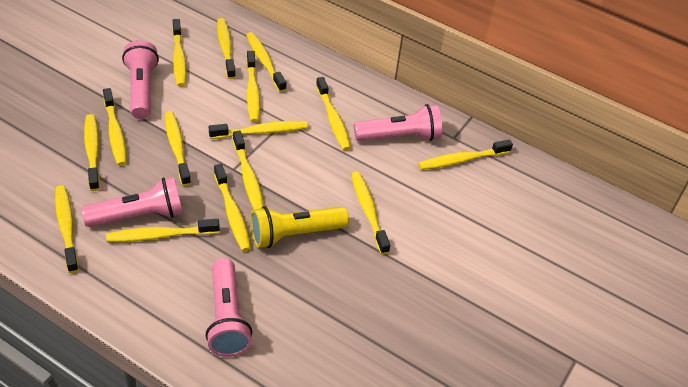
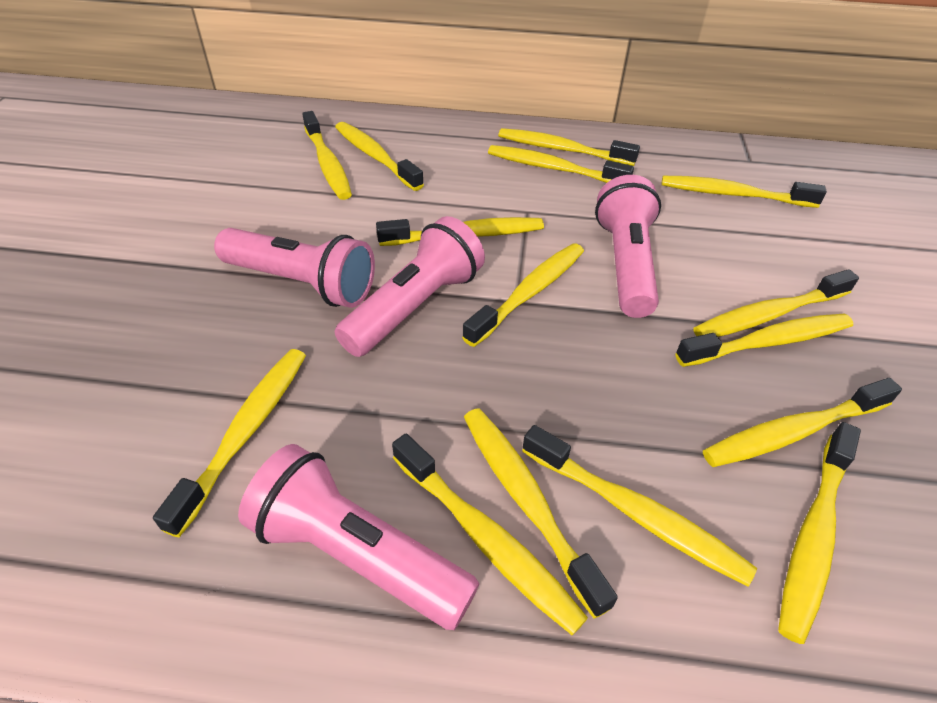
yellow flashlight: 1 -> 0

